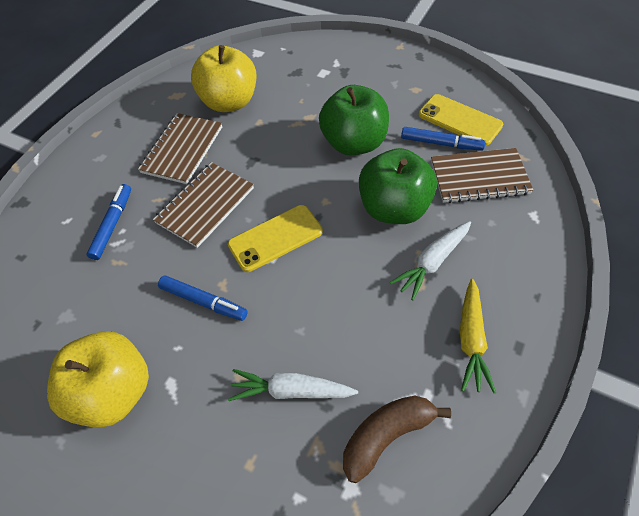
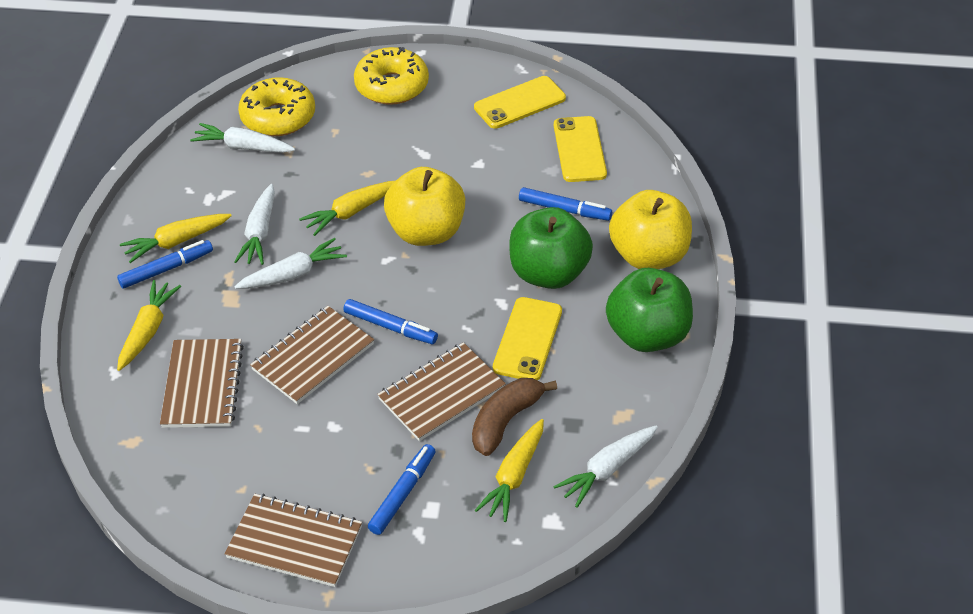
blue marker: 3 -> 4
brown notebook: 3 -> 4
white carrot: 2 -> 4
yellow carrot: 1 -> 4
yellow donut: 0 -> 2
yellow phone: 2 -> 3

